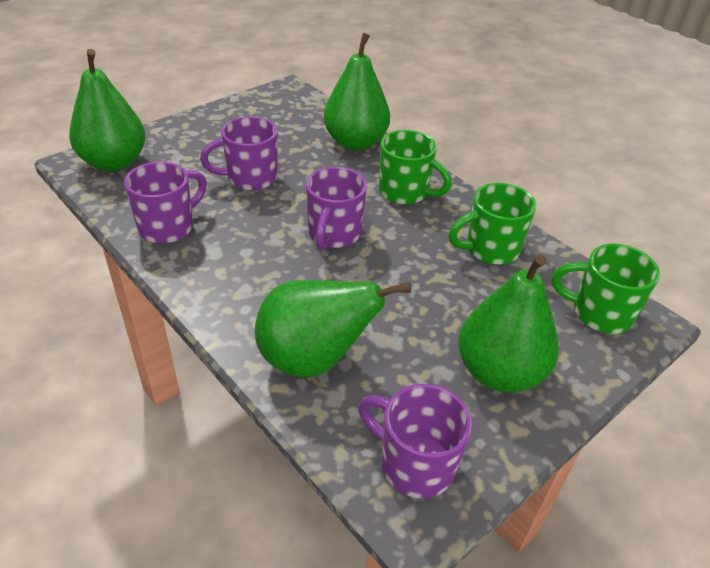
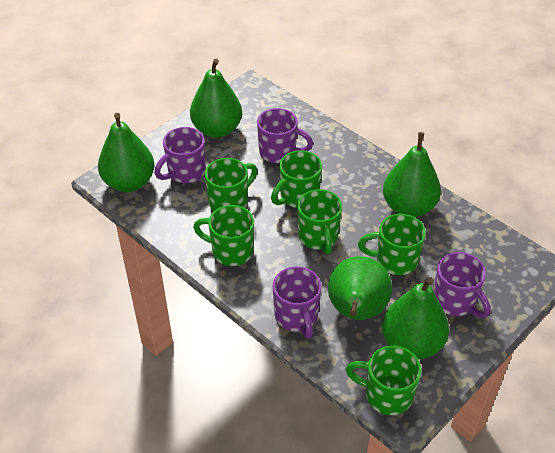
green mug: 3 -> 6
green pear: 4 -> 5

